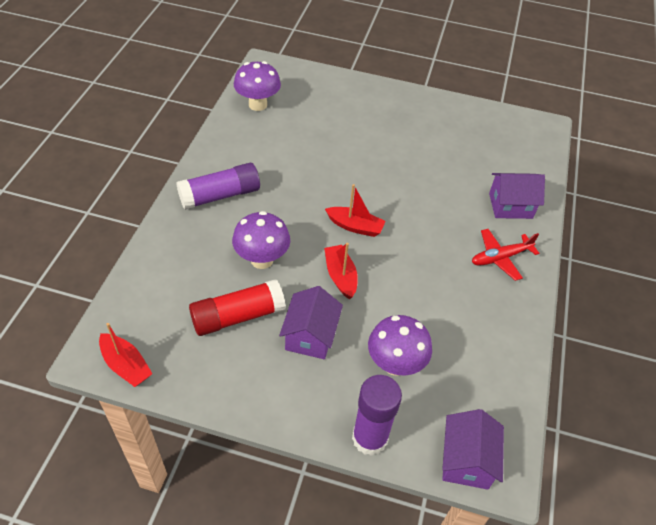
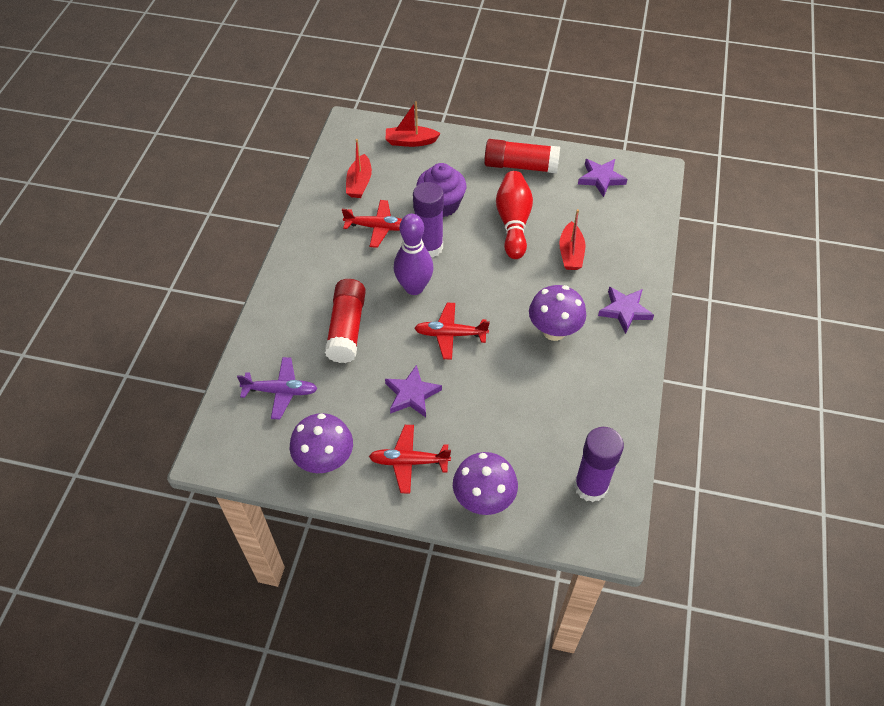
purple bowling pin: 0 -> 1
purple cupcake: 0 -> 1
purple house: 3 -> 0
purple plane: 0 -> 1
purple star: 0 -> 3
red bowling pin: 0 -> 1
red glue stick: 1 -> 2
red plane: 1 -> 3

